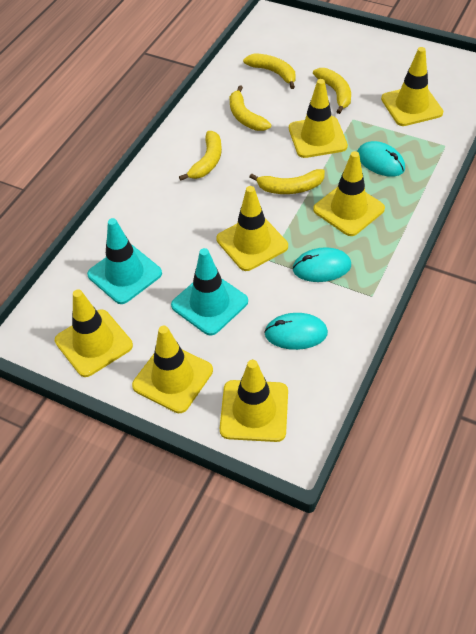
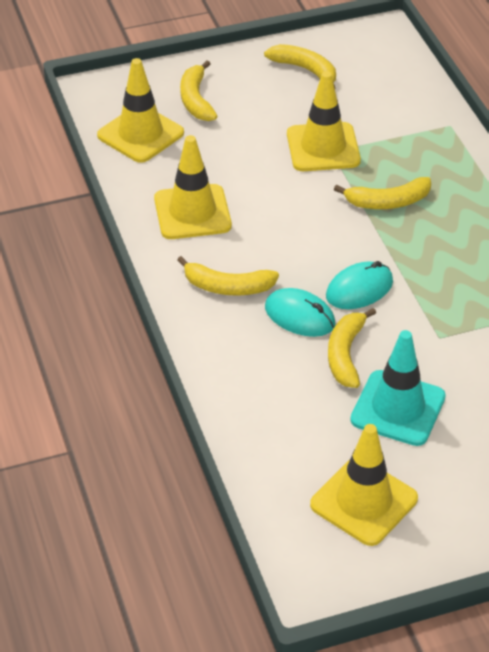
turquoise mouse: 3 -> 2
turquoise traffic cone: 2 -> 1
yellow traffic cone: 7 -> 4

